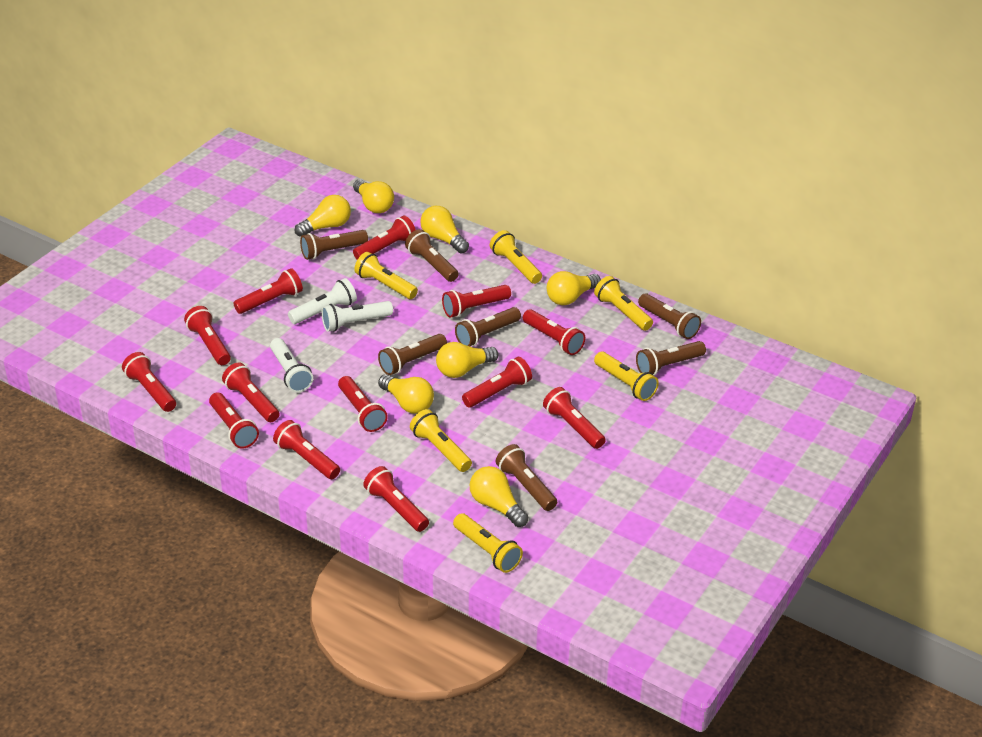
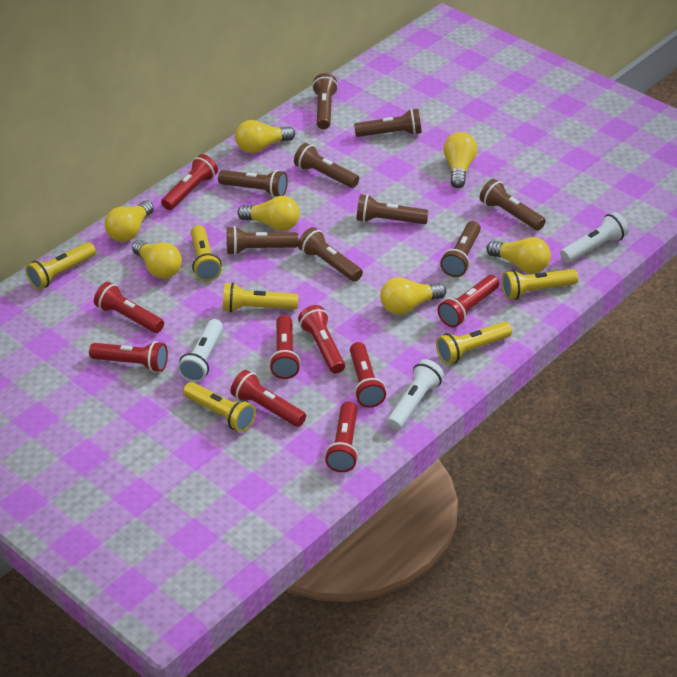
brown flashlight: 7 -> 9
red flashlight: 13 -> 9

